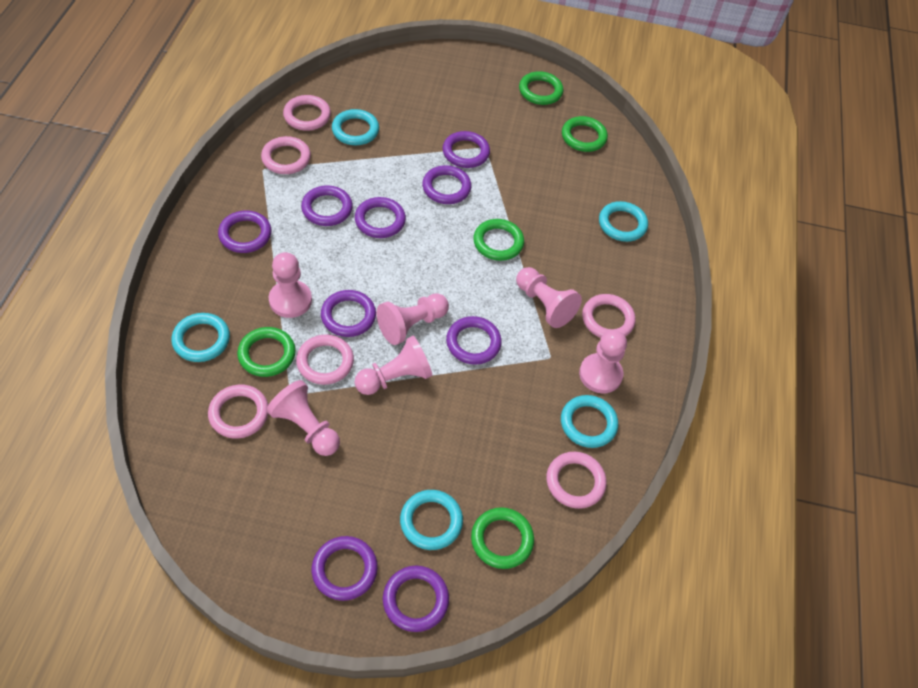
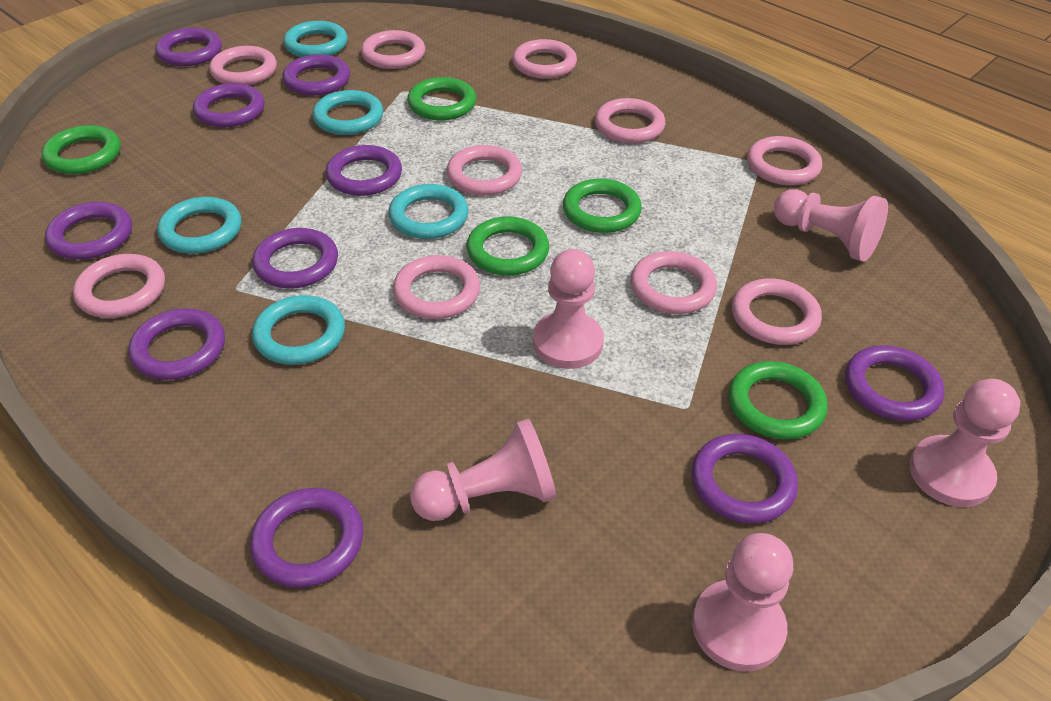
pink pawn: 6 -> 5
pink ring: 6 -> 10
purple ring: 9 -> 10

